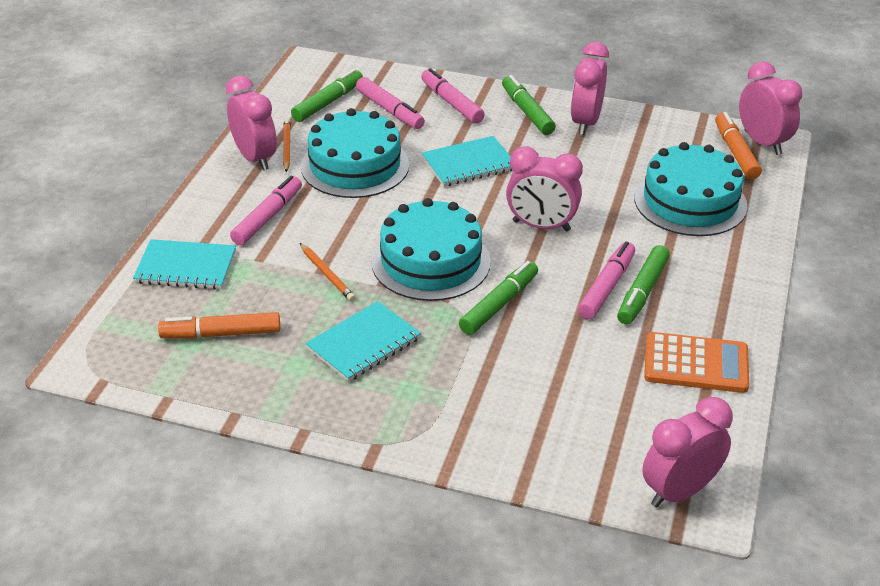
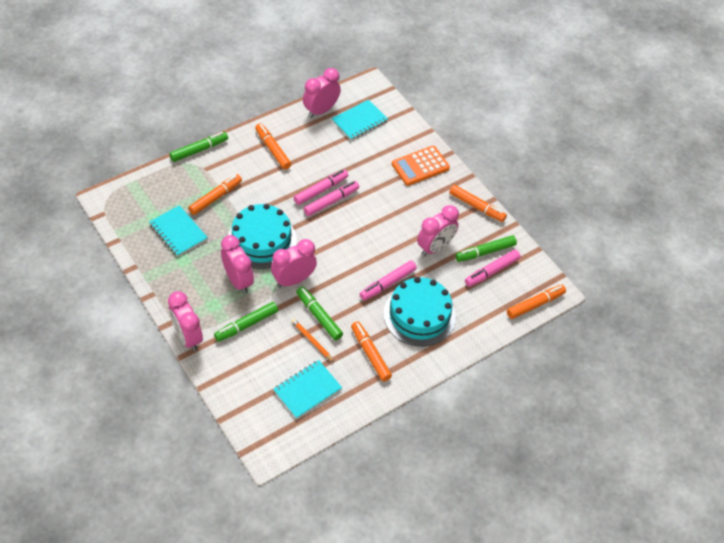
orange marker: 2 -> 5
orange pencil: 2 -> 1
turquoise cake: 3 -> 2

